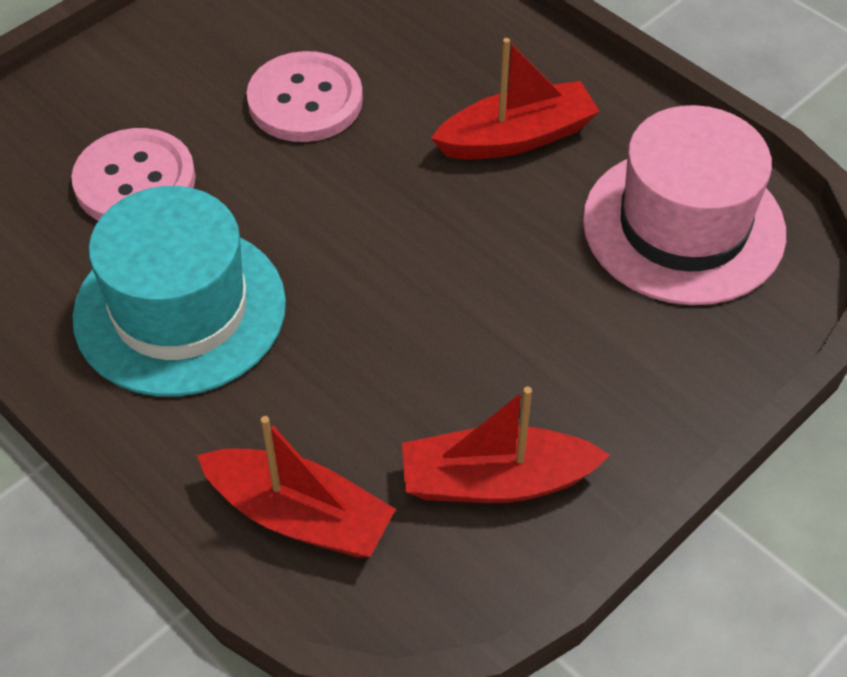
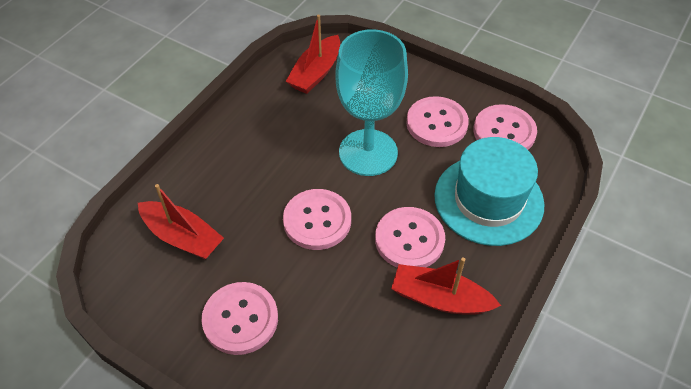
pink button: 2 -> 5
pink hat: 1 -> 0
turquoise goblet: 0 -> 1

